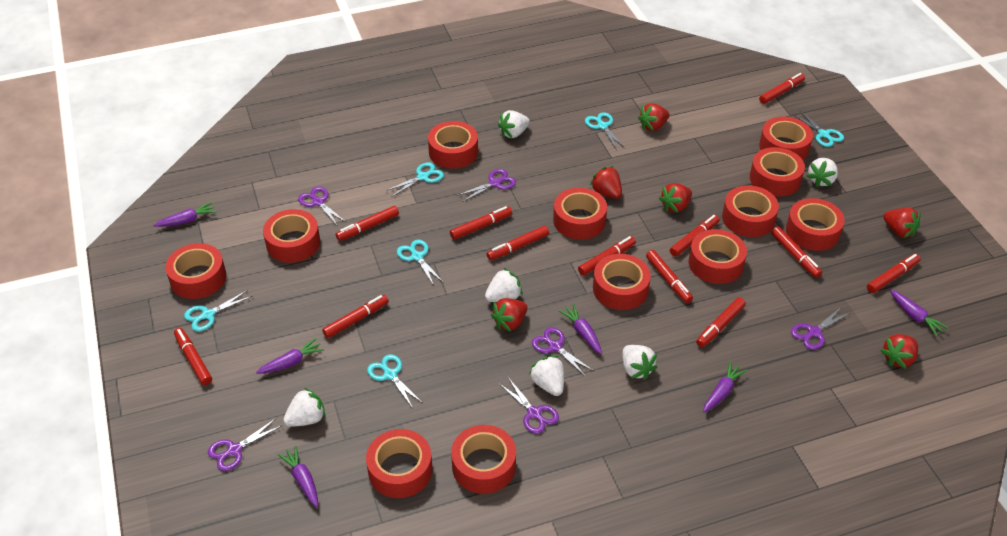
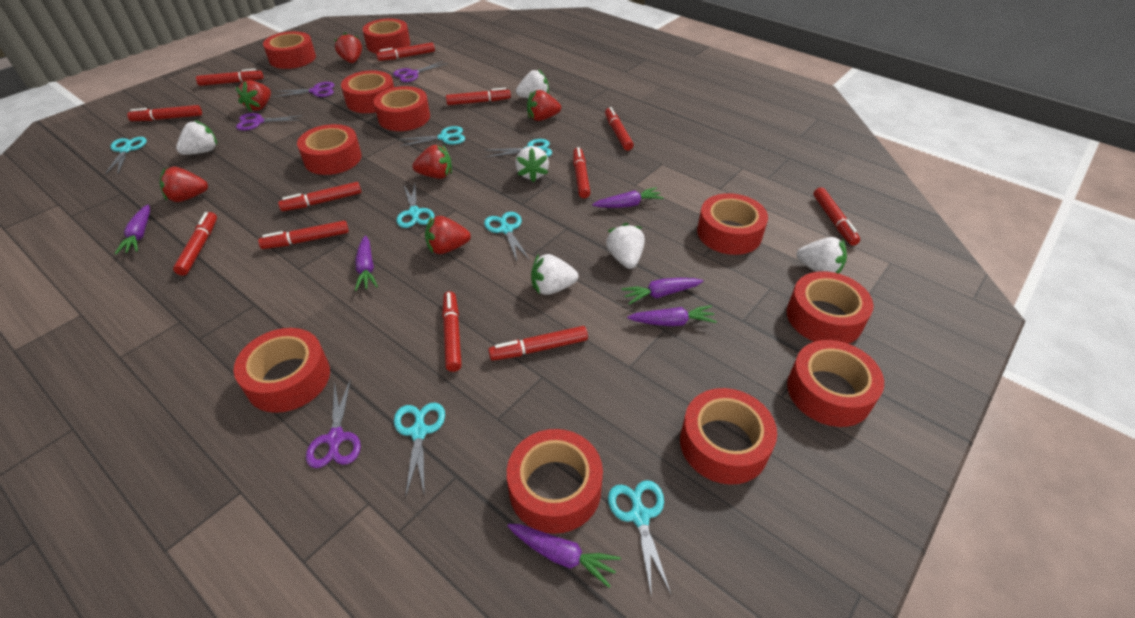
purple scissors: 6 -> 4
red tape: 12 -> 11
turquoise scissors: 6 -> 7

